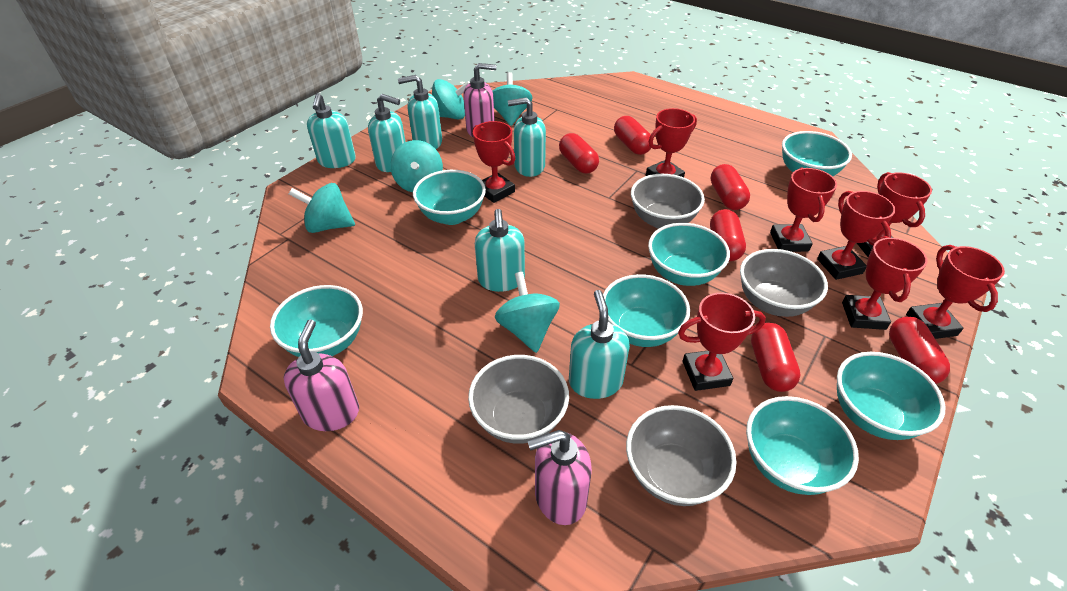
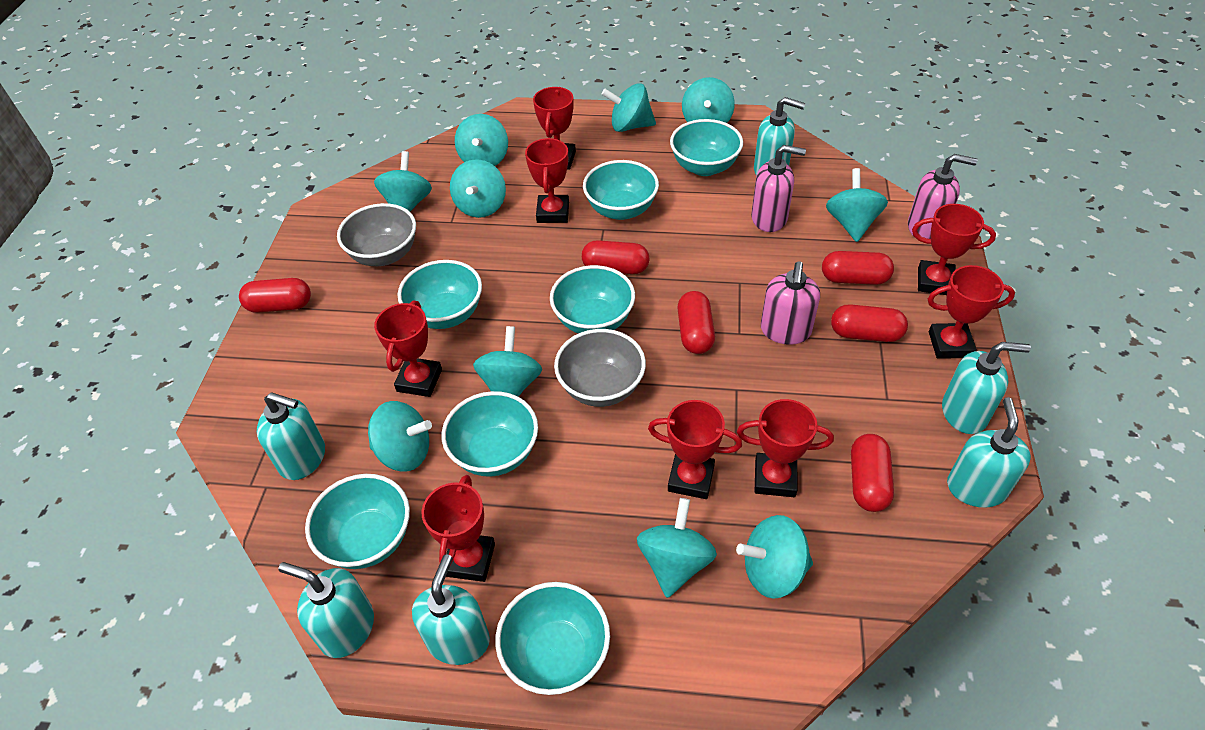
grey bowl: 4 -> 2
turquoise spinning top: 5 -> 10

